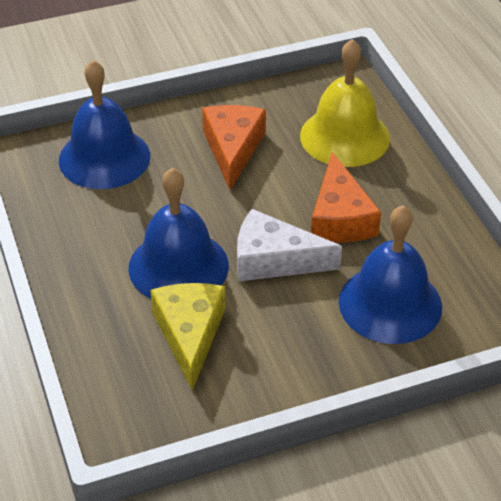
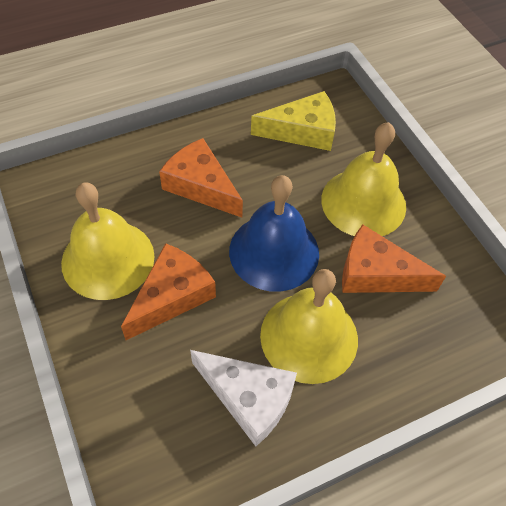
blue bell: 3 -> 1
orange cheese: 2 -> 3
yellow bell: 1 -> 3

